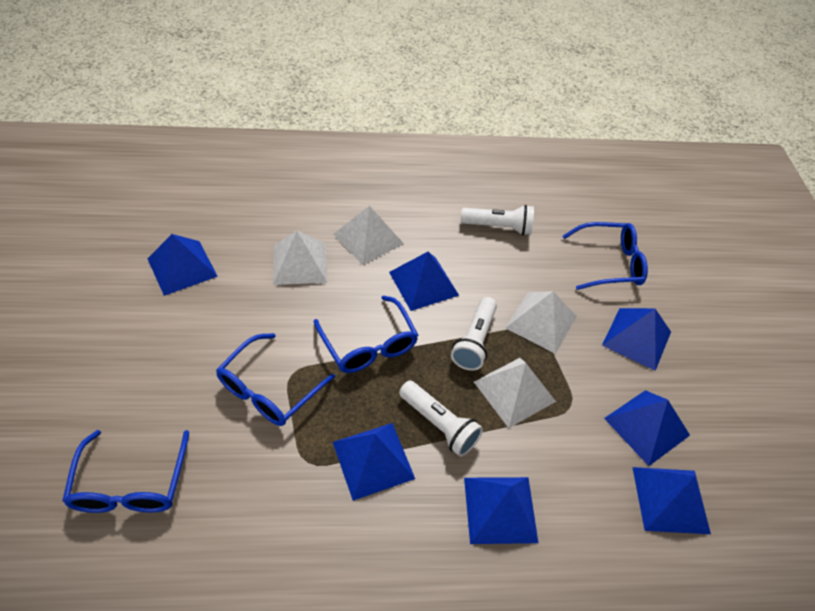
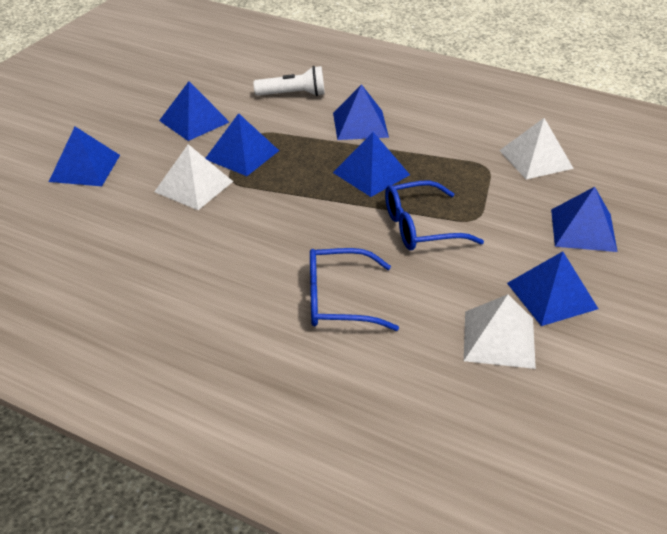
blue glasses: 4 -> 2
white flashlight: 3 -> 1
white pyramid: 4 -> 3

